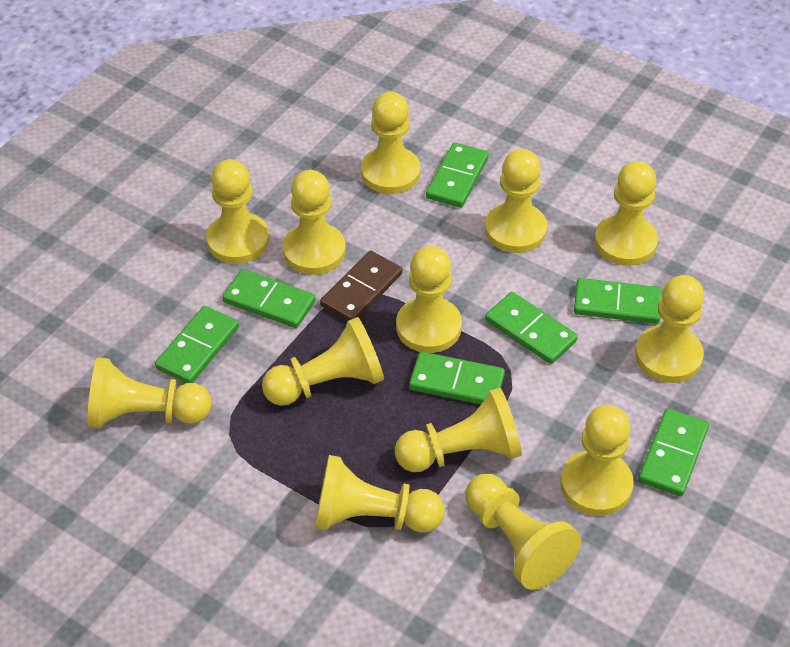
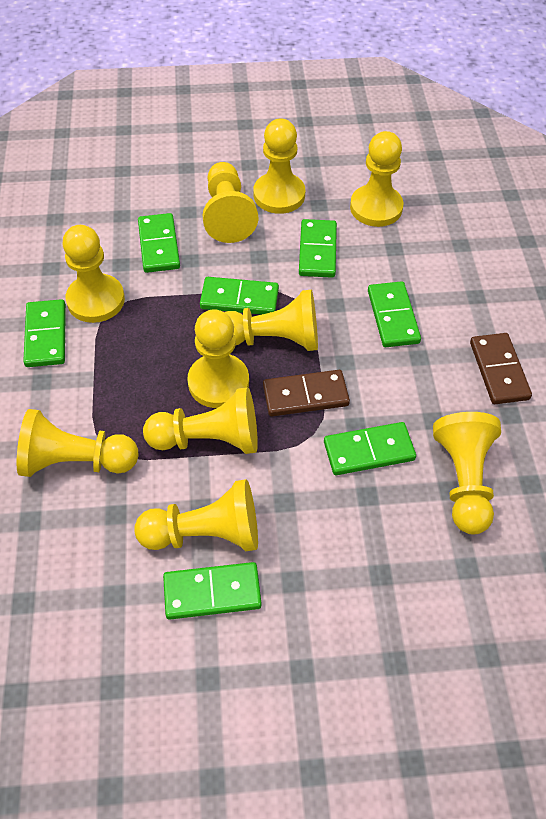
brown domino: 1 -> 2
yellow pawn: 13 -> 10

